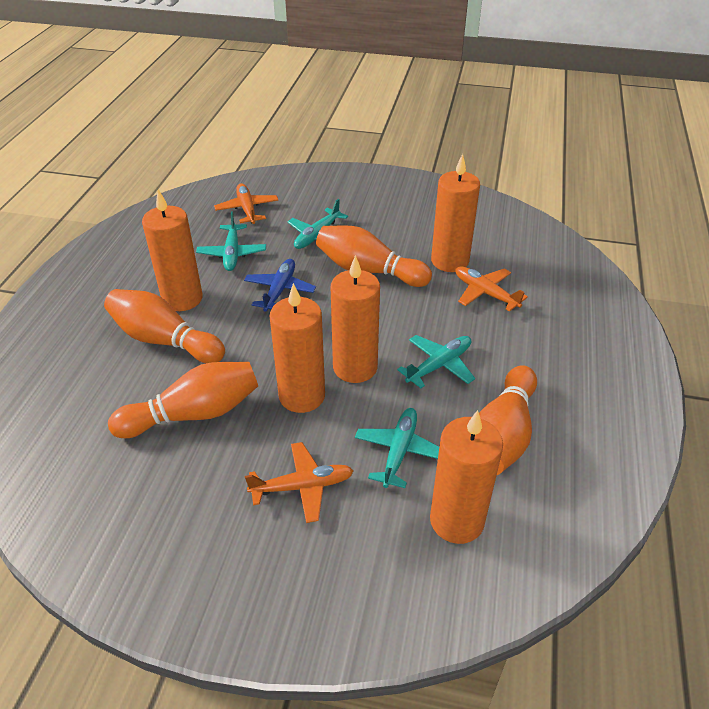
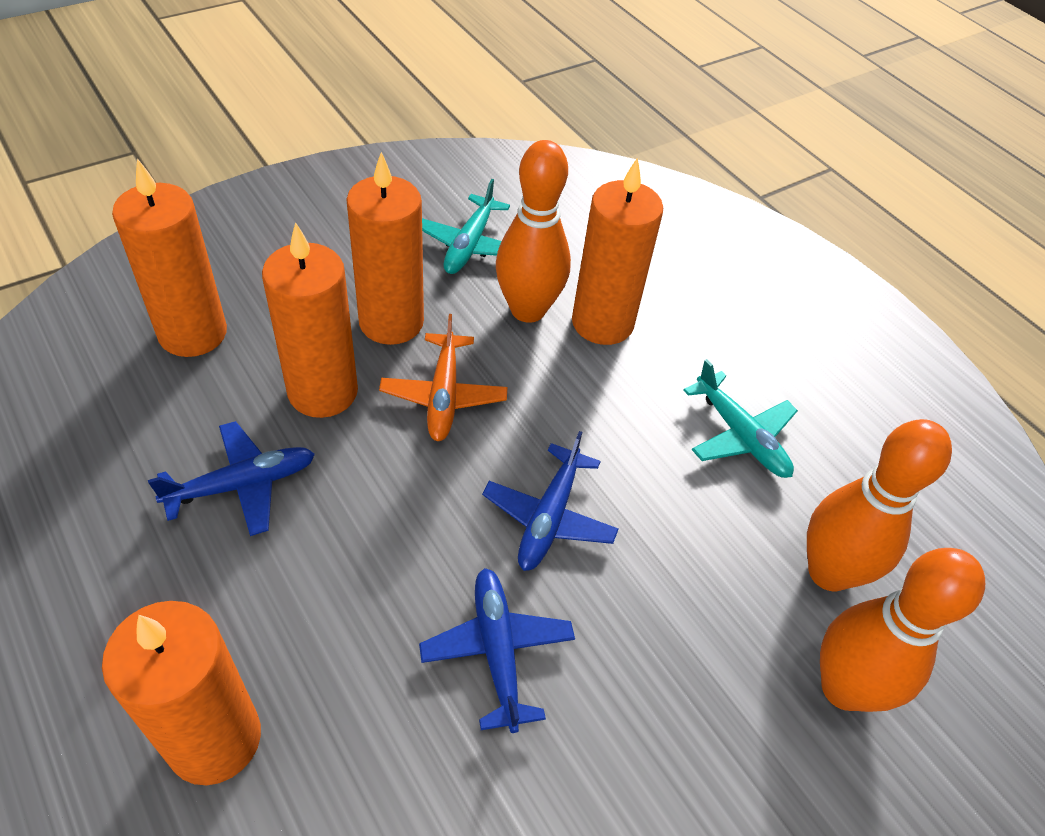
blue plane: 1 -> 3
orange bowling pin: 4 -> 3
orange plane: 3 -> 1
turquoise plane: 4 -> 2

